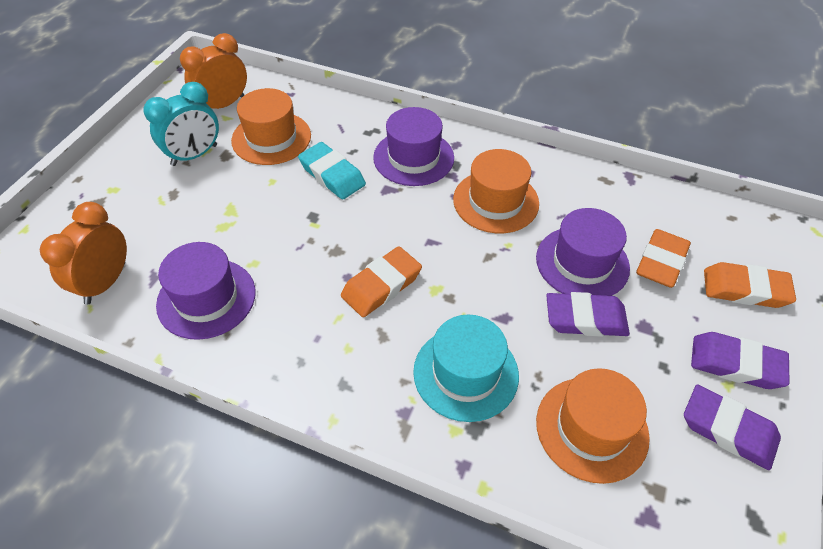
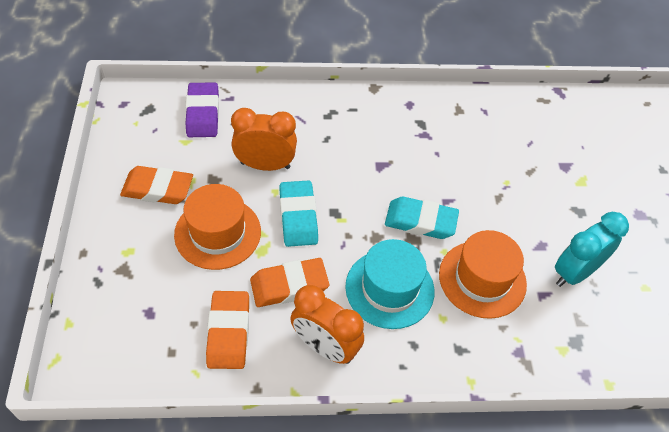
orange hat: 3 -> 2
purple eraser: 3 -> 1
purple hat: 3 -> 0
turquoise eraser: 1 -> 2

